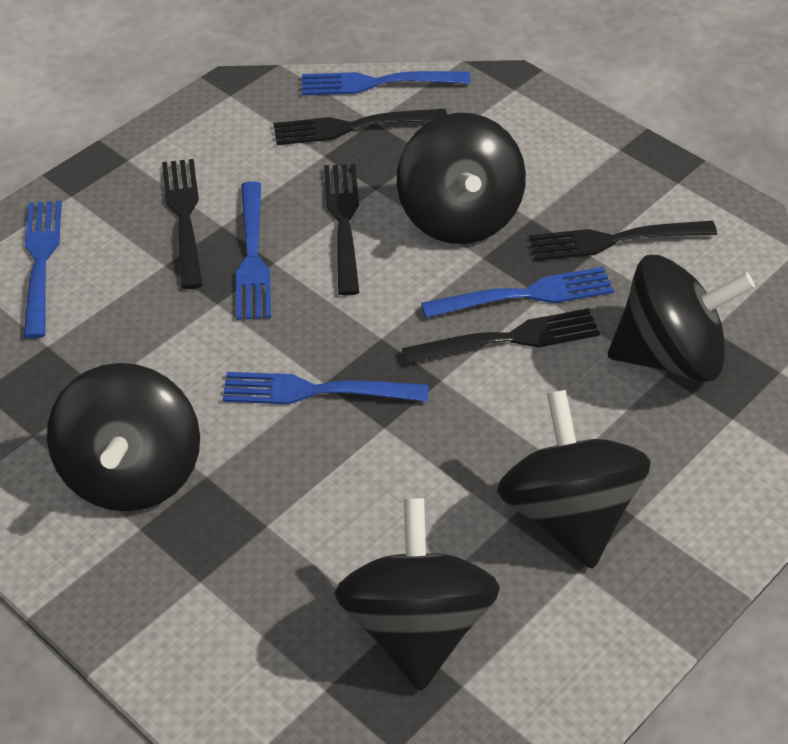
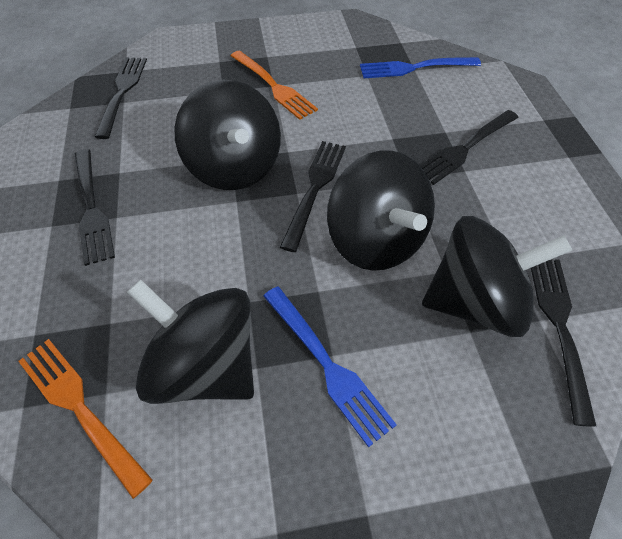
black spinning top: 5 -> 4
blue fork: 5 -> 2
orange fork: 0 -> 2

